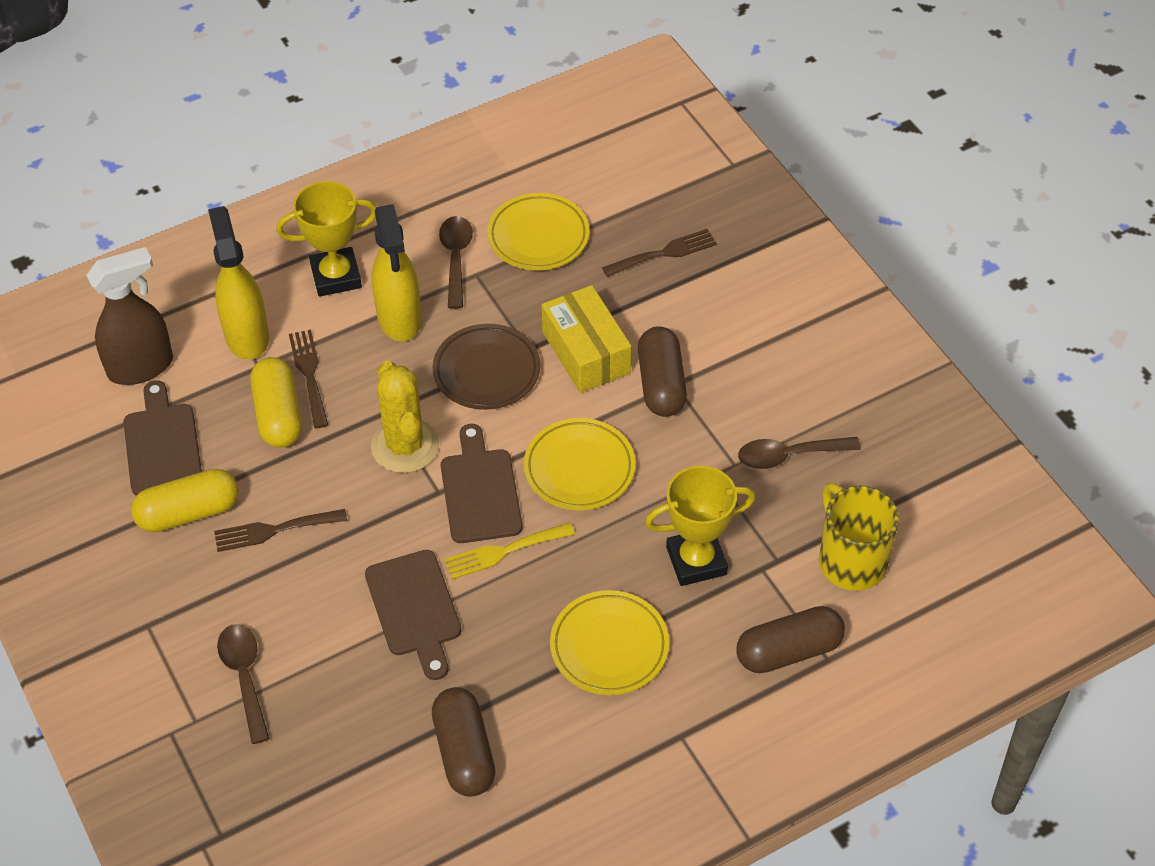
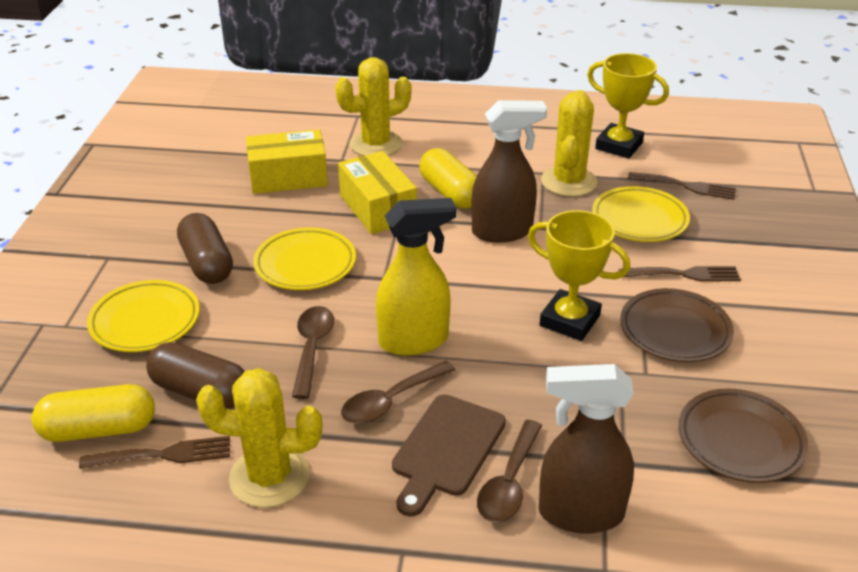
brown capsule: 3 -> 2
brown cutting board: 3 -> 1
brown plate: 1 -> 2
brown spray bottle: 1 -> 2
yellow box: 1 -> 2
yellow cactus: 1 -> 3
yellow fork: 1 -> 0
yellow mug: 1 -> 0
yellow spray bottle: 2 -> 1

